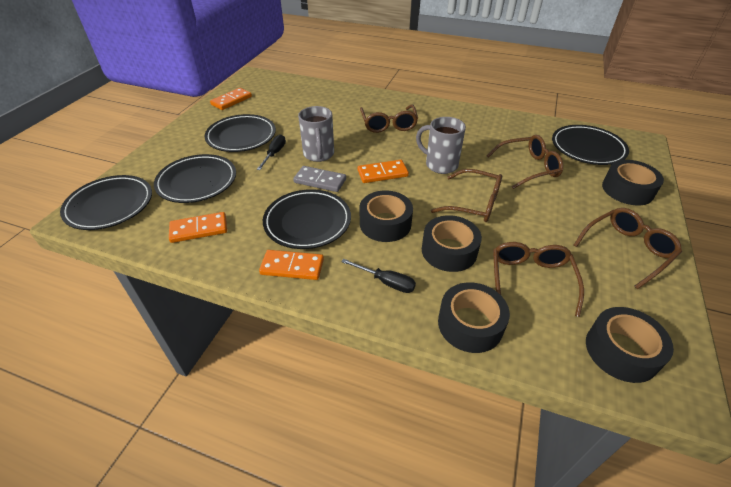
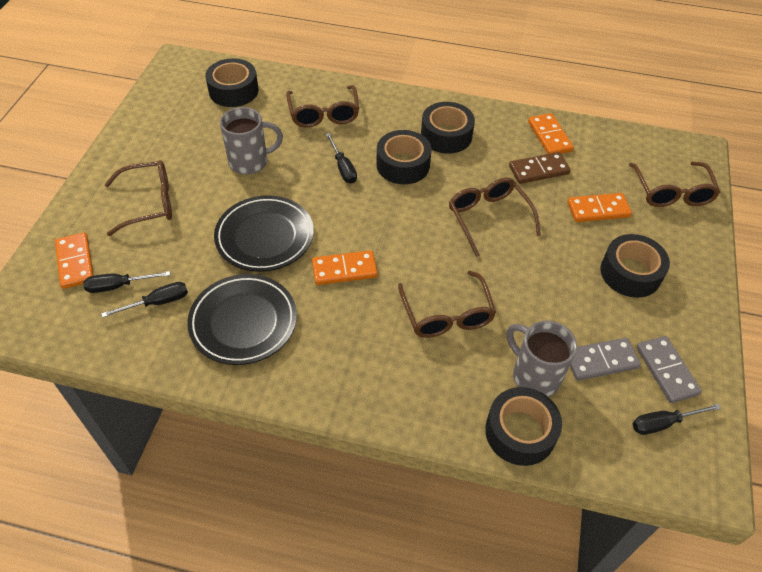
black plate: 5 -> 2
black screwdriver: 2 -> 4
brown domino: 0 -> 1
grey domino: 1 -> 2

